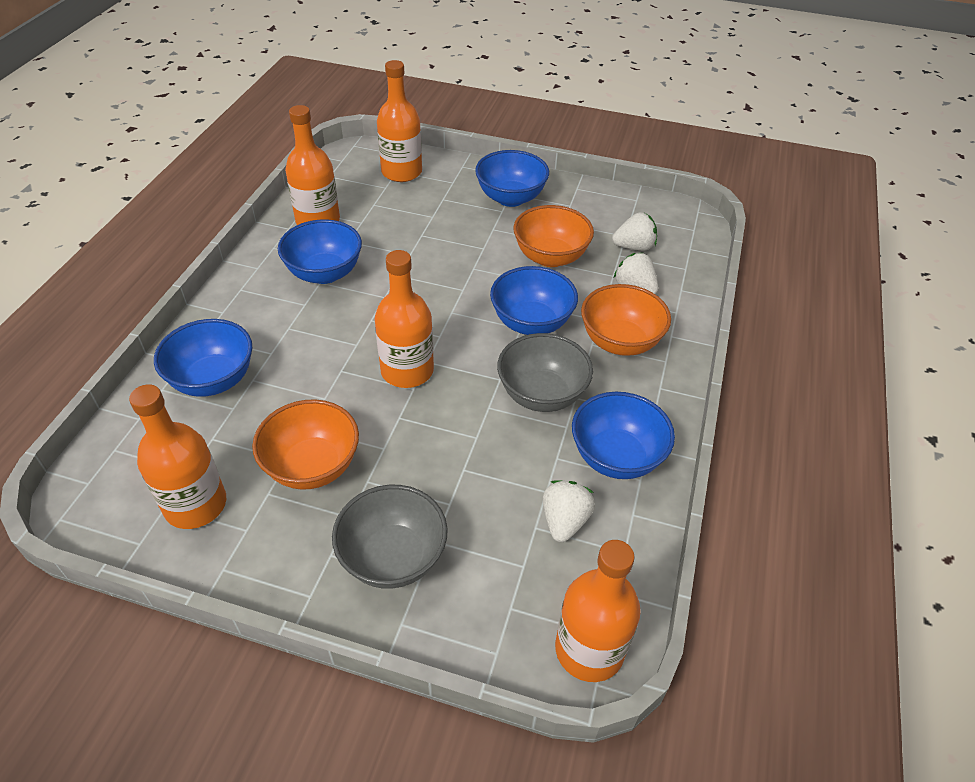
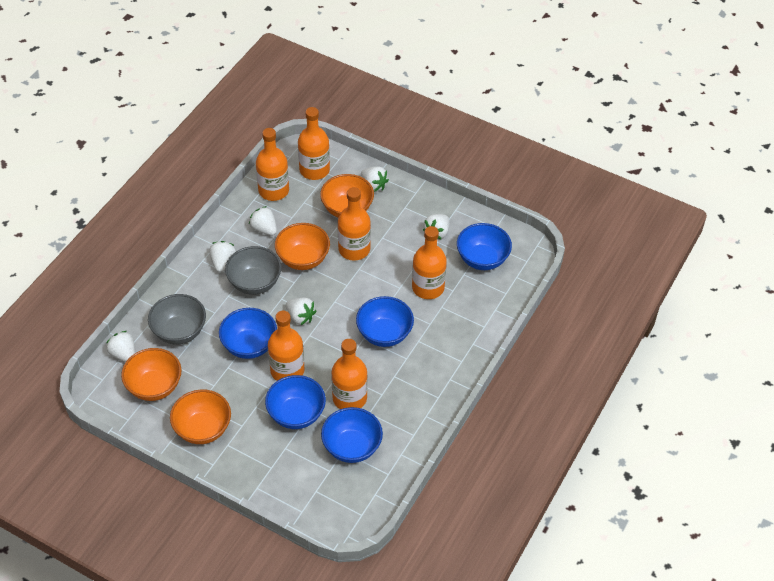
orange bottle: 5 -> 6
orange bowl: 3 -> 4
white strawberry: 3 -> 6

